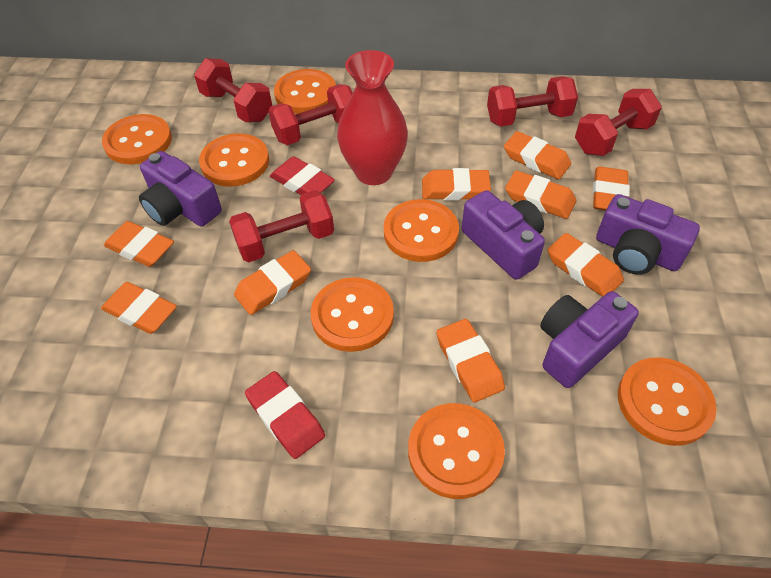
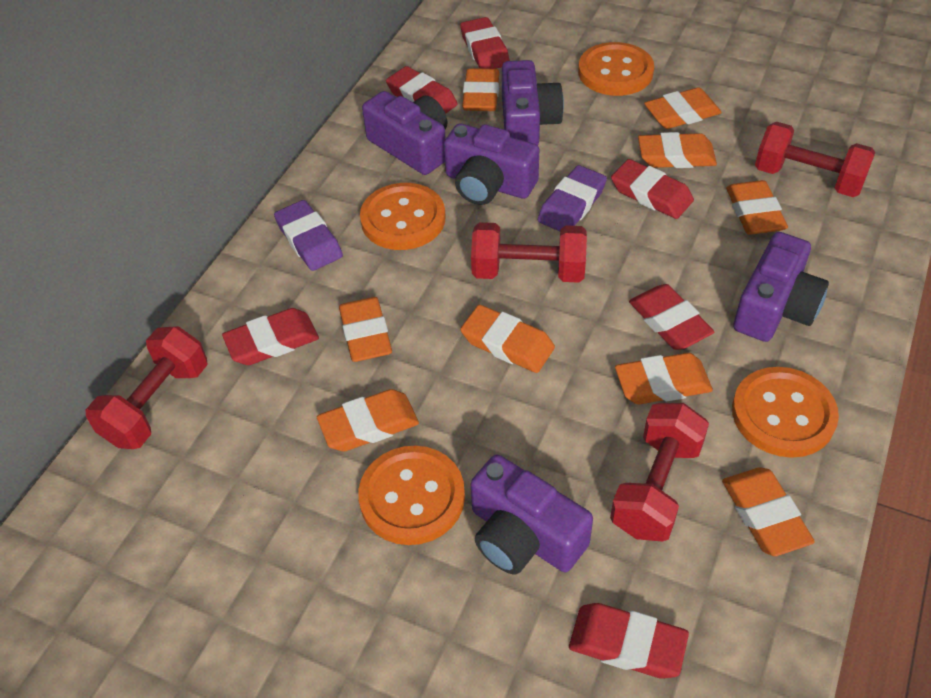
orange button: 7 -> 4
purple camera: 4 -> 5
purple eraser: 0 -> 2
red dumbbell: 5 -> 4
red eraser: 2 -> 6
red vase: 1 -> 0

